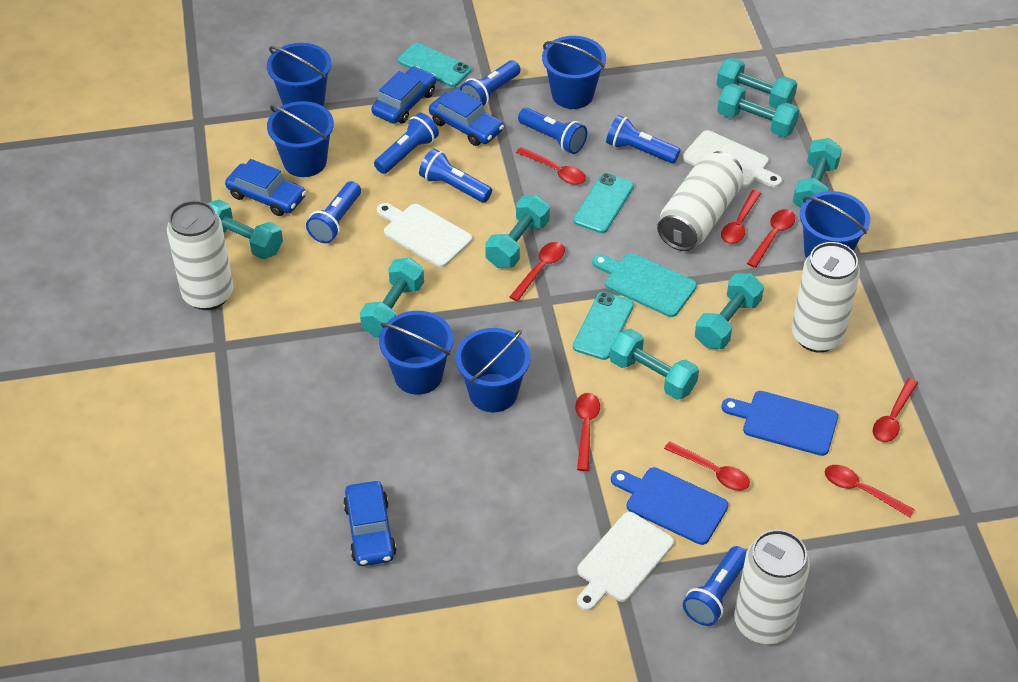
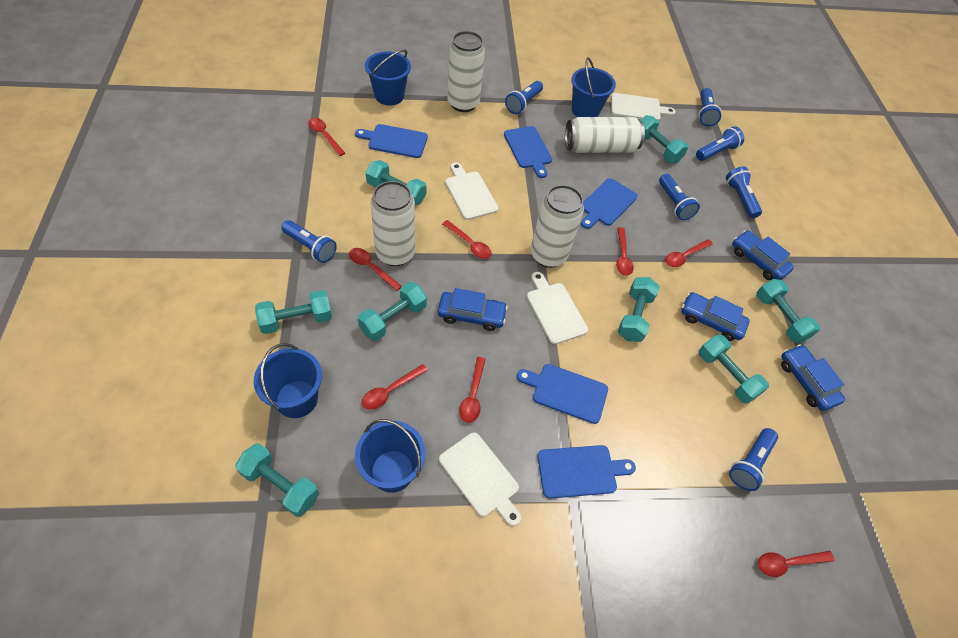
blue bucket: 6 -> 4
blue cutting board: 2 -> 5
turquoise cutting board: 1 -> 0
turquoise phone: 3 -> 0
white cutting board: 3 -> 4

